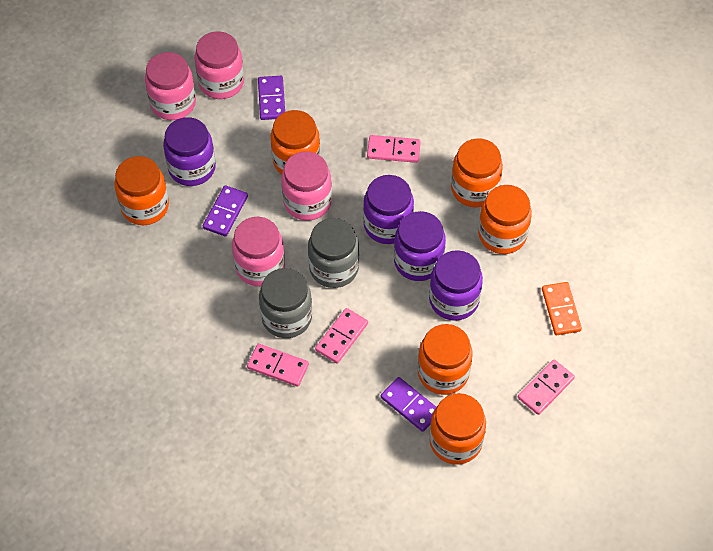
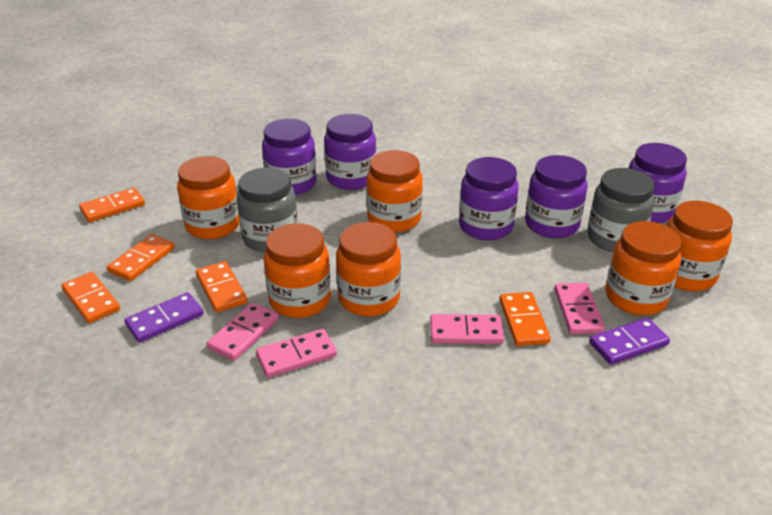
orange domino: 1 -> 5
pink jar: 4 -> 0
purple domino: 3 -> 2
purple jar: 4 -> 5

